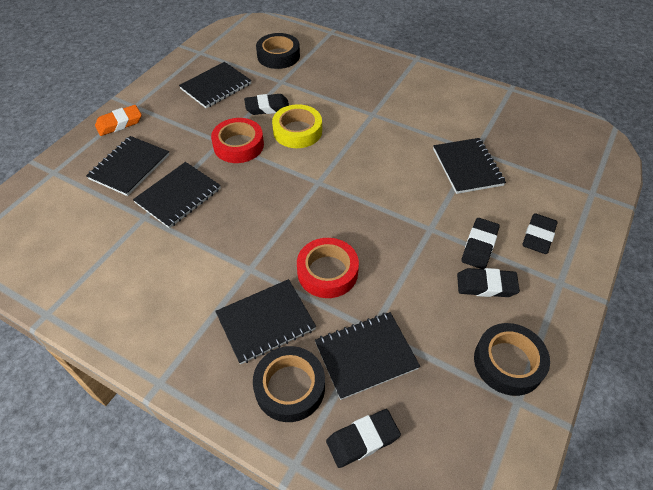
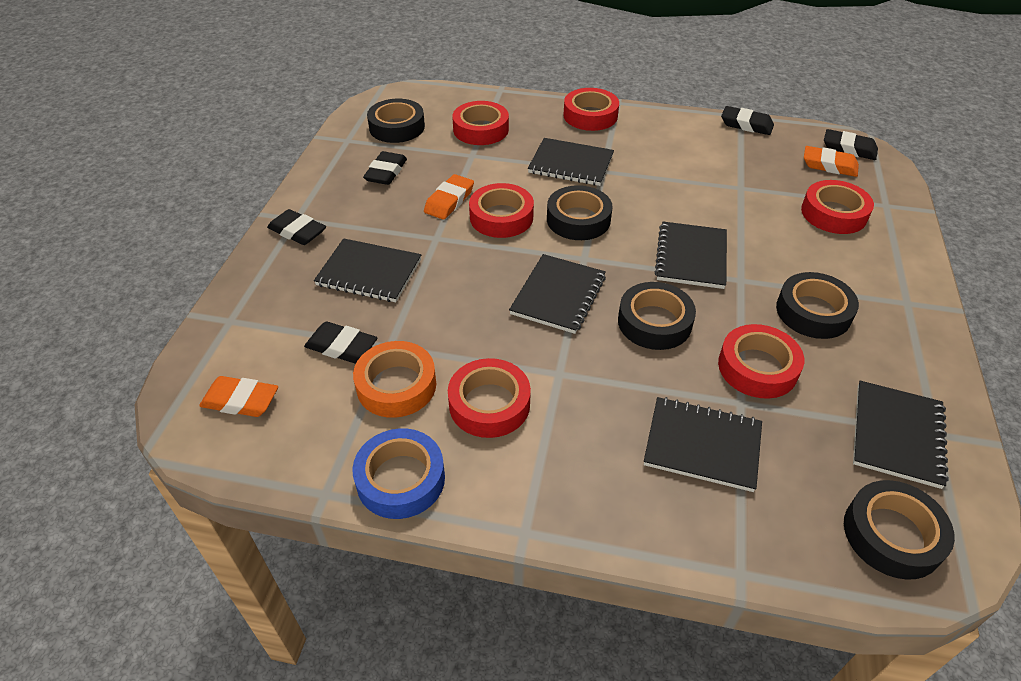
black tape: 3 -> 5
blue tape: 0 -> 1
orange eraser: 1 -> 3
orange tape: 0 -> 1
red tape: 2 -> 6
yellow tape: 1 -> 0

